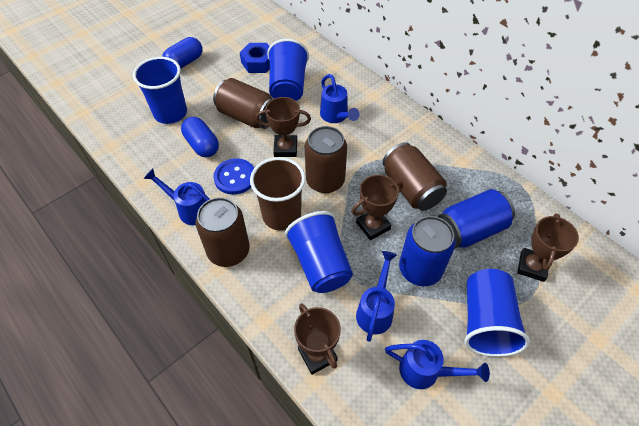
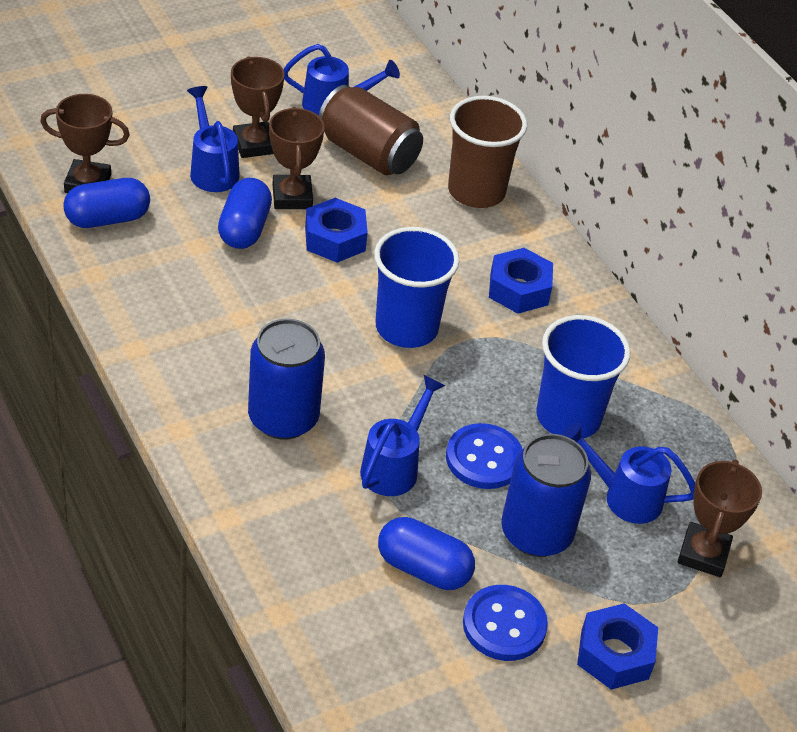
blue button: 1 -> 2
blue capsule: 2 -> 3
blue cup: 4 -> 2
blue nut: 1 -> 3
brown can: 4 -> 1

